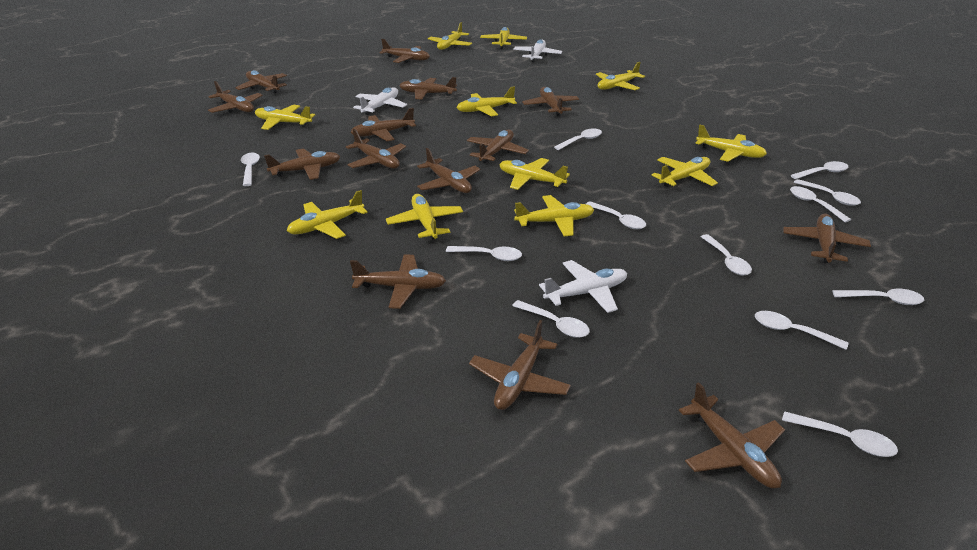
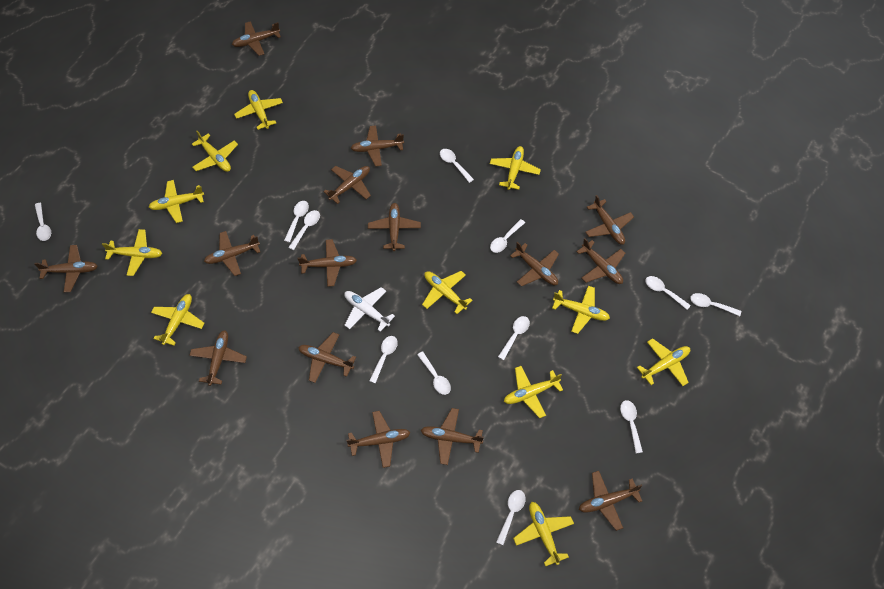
brown plane: 14 -> 15
white plane: 3 -> 1

